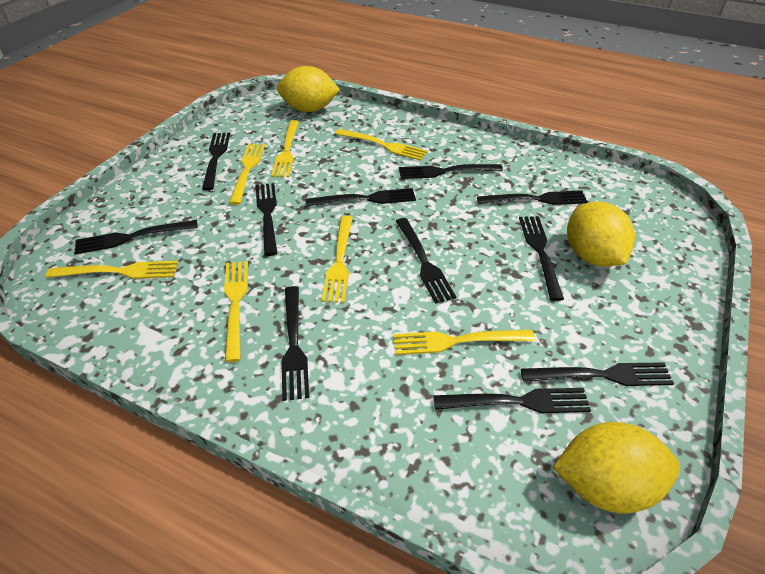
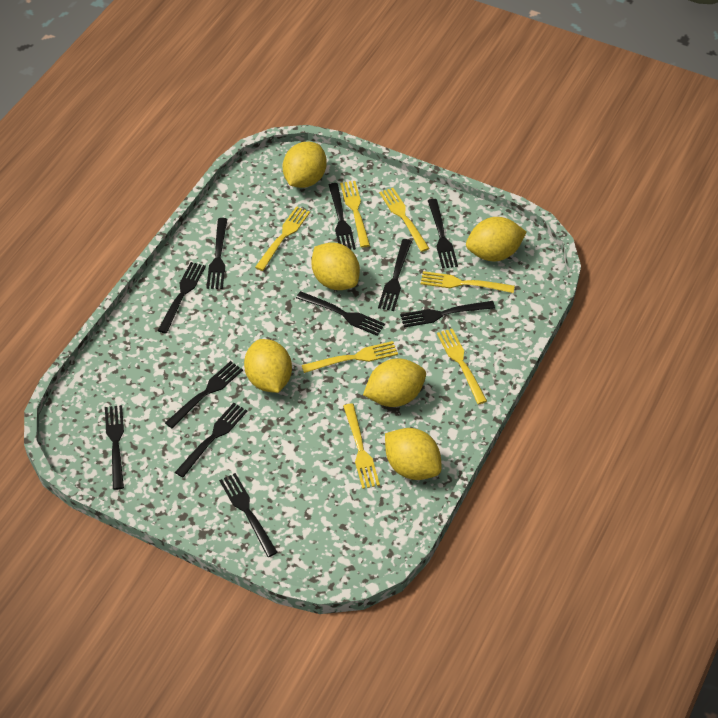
yellow lemon: 3 -> 6

